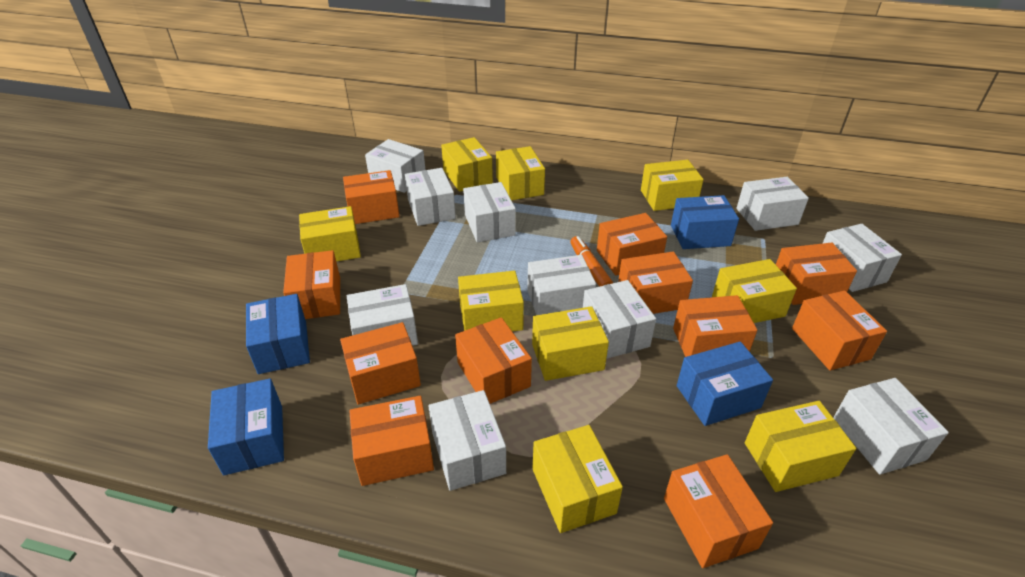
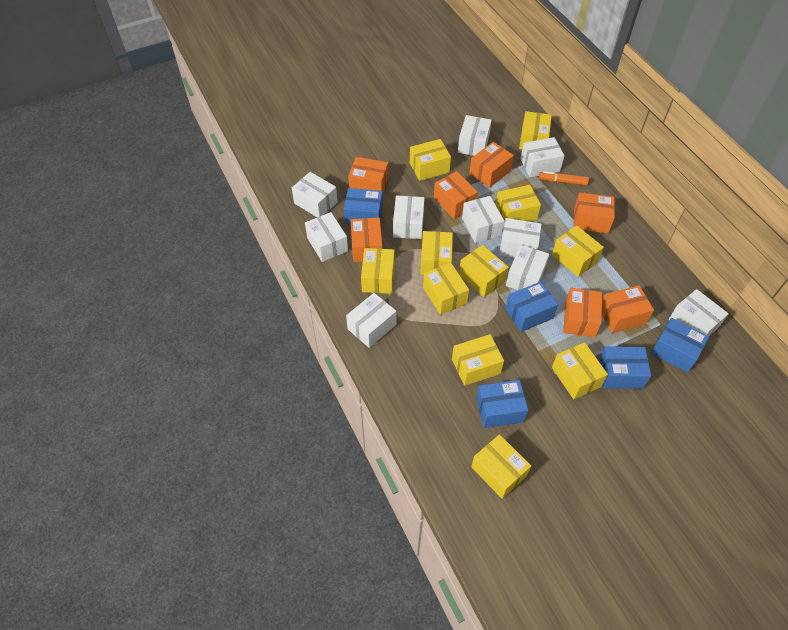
blue box: 4 -> 5
orange box: 11 -> 7
yellow box: 9 -> 11

